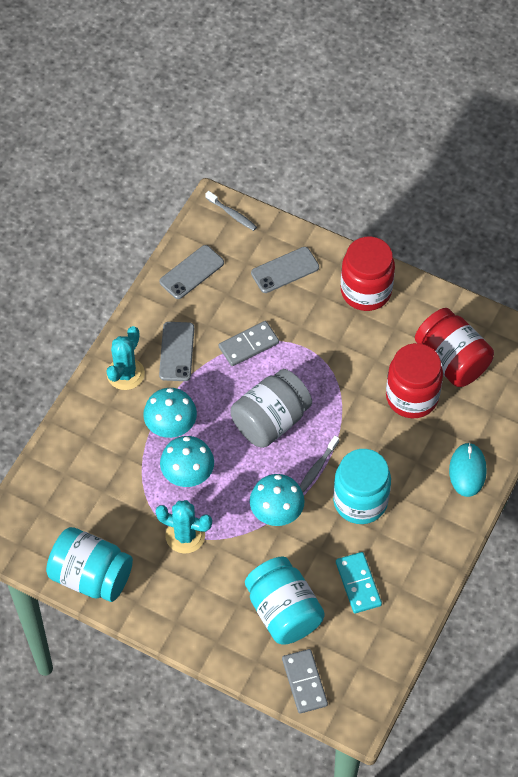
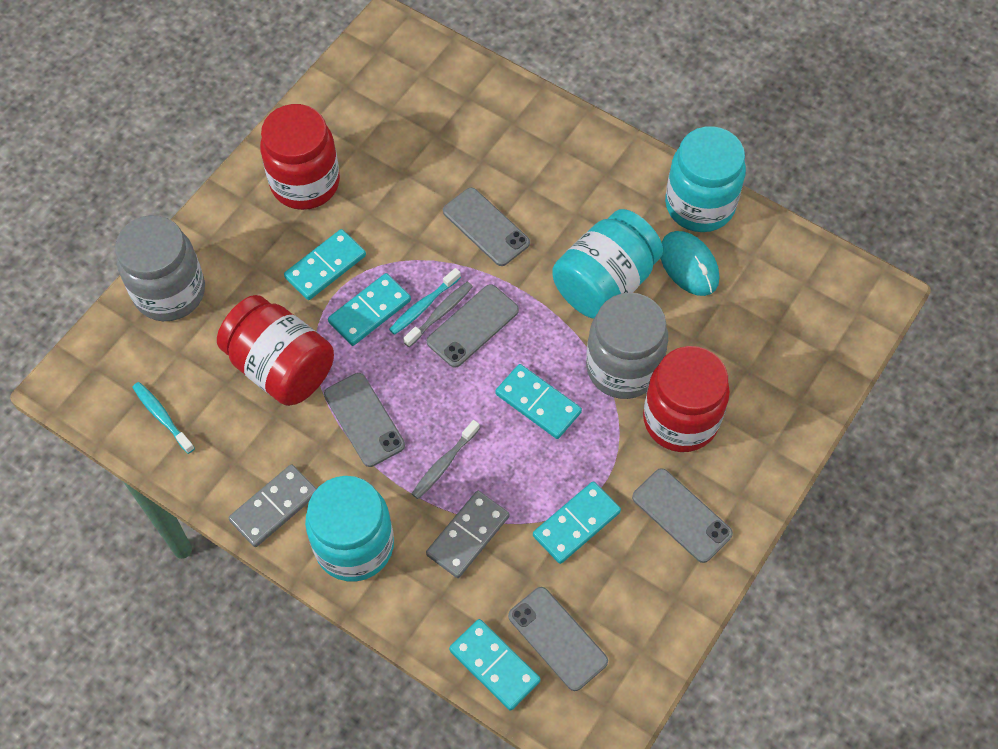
grey jar: 1 -> 2
grey phone: 3 -> 5
turquoise cactus: 2 -> 0
turquoise domino: 1 -> 5
turquoise mushroom: 3 -> 0
turquoise toothbrush: 0 -> 2

